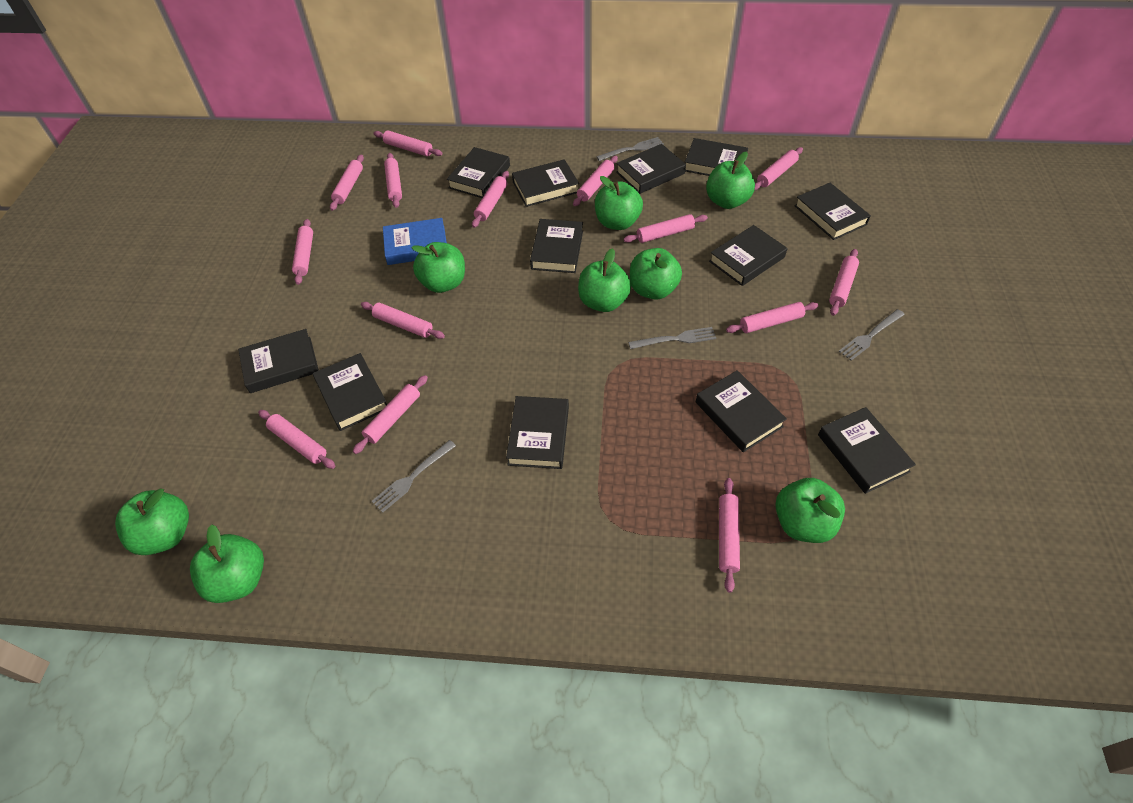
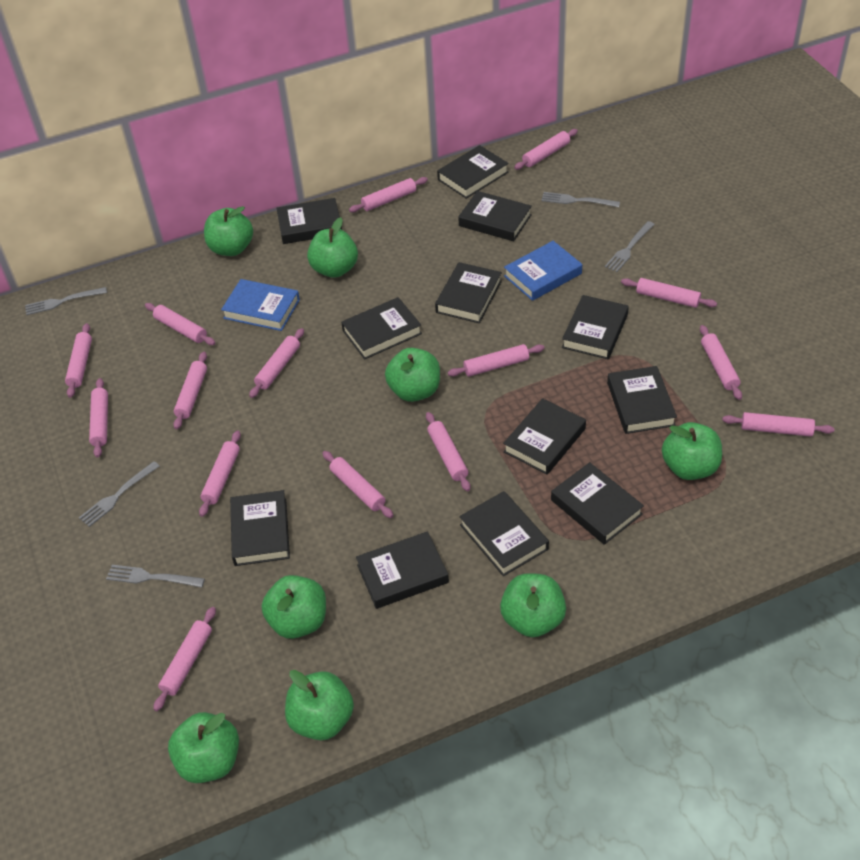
blue book: 1 -> 2
grey fork: 4 -> 5
pink rolling pin: 14 -> 15

